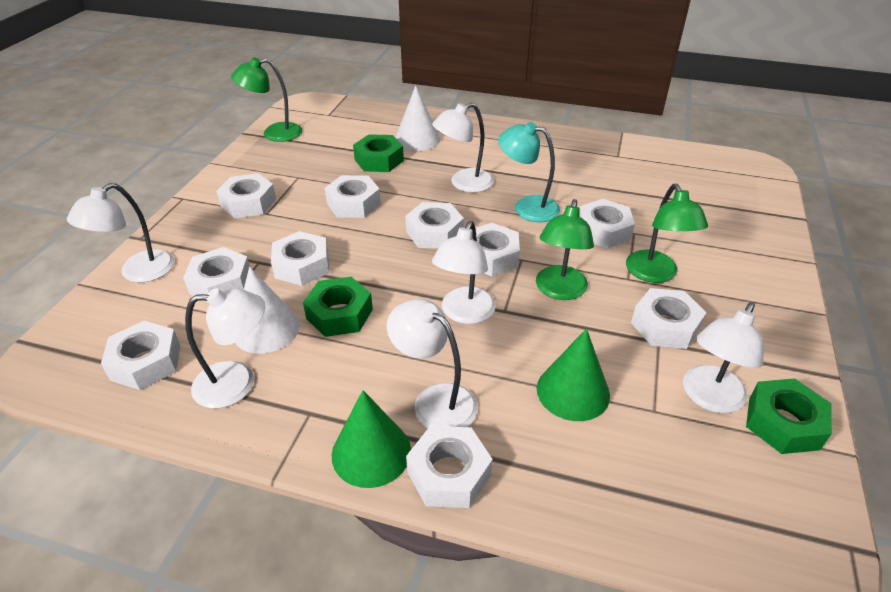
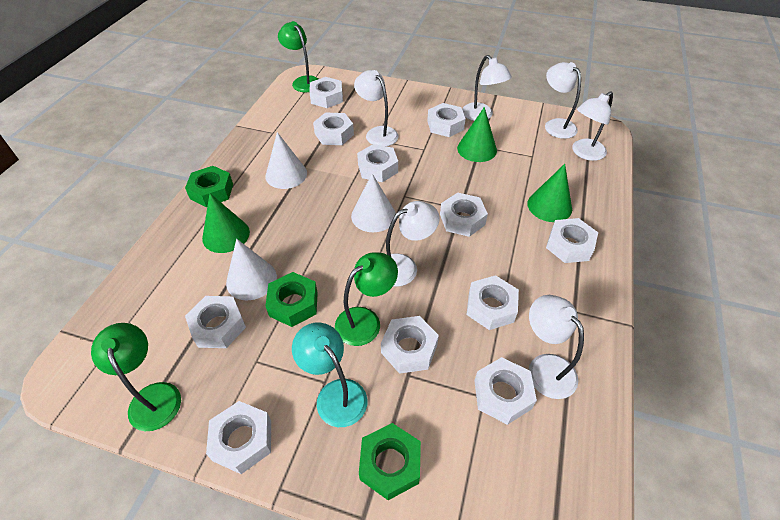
green cone: 2 -> 3
white cone: 2 -> 3
white nut: 10 -> 11

